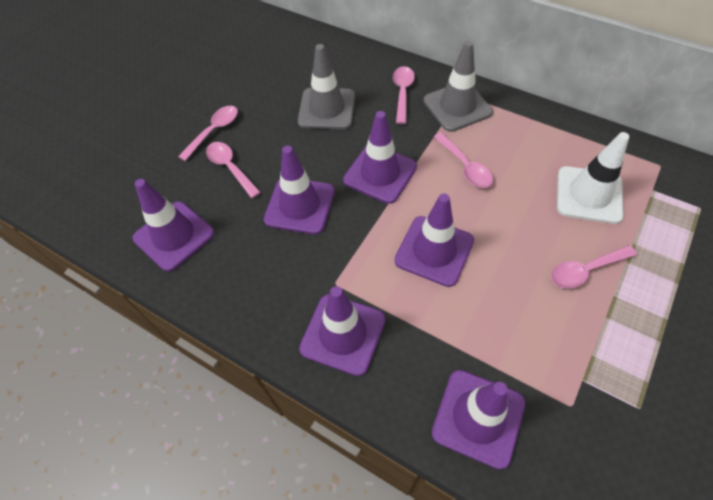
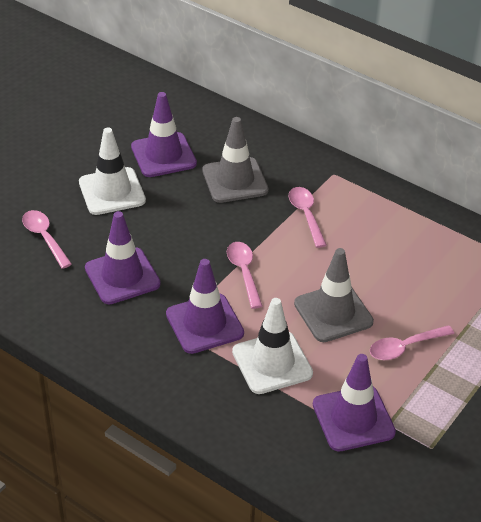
pink spoon: 5 -> 4
purple traffic cone: 6 -> 4
white traffic cone: 1 -> 2

